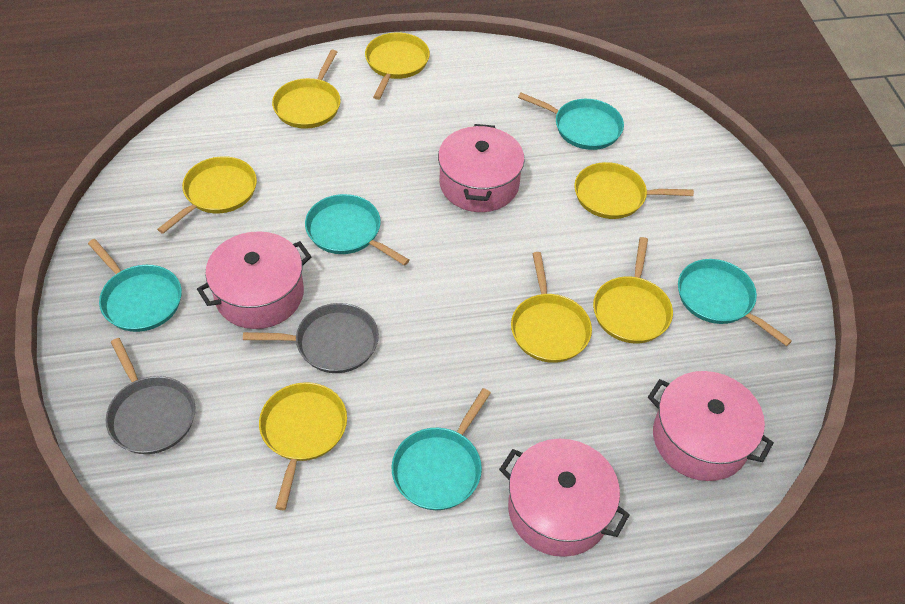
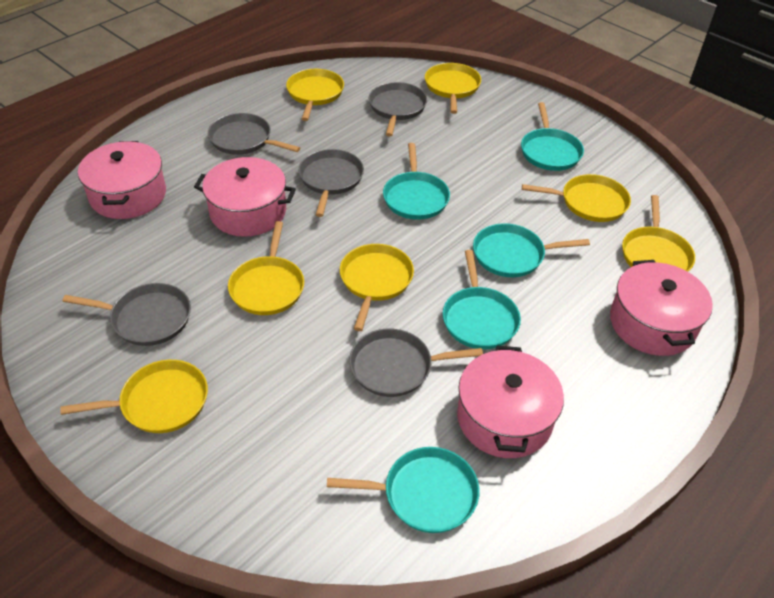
grey pan: 2 -> 5

